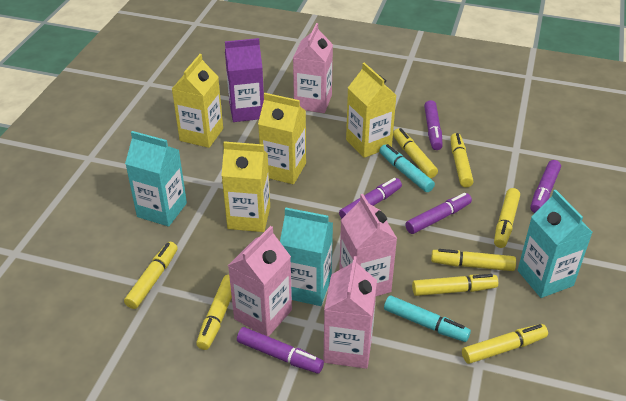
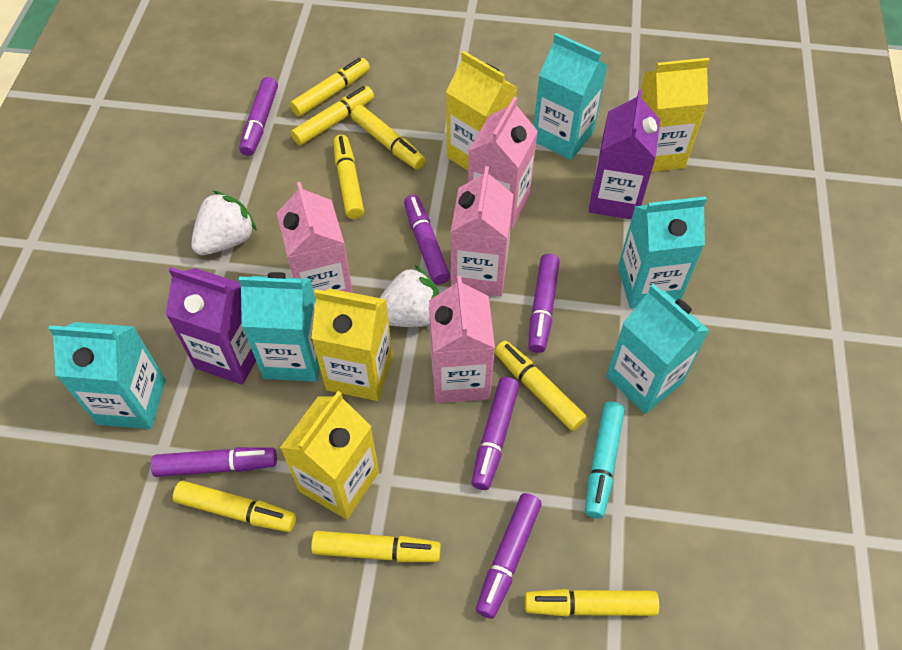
purple carton: 1 -> 2
purple marker: 5 -> 6
turquoise carton: 3 -> 5
turquoise marker: 2 -> 1
white strawberry: 0 -> 2

